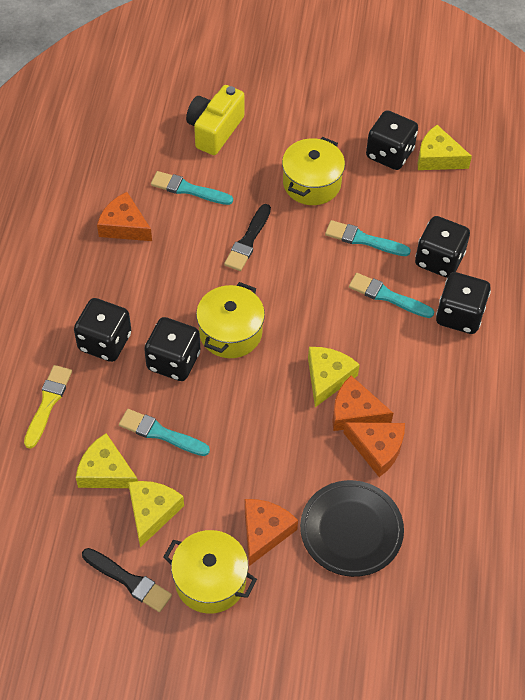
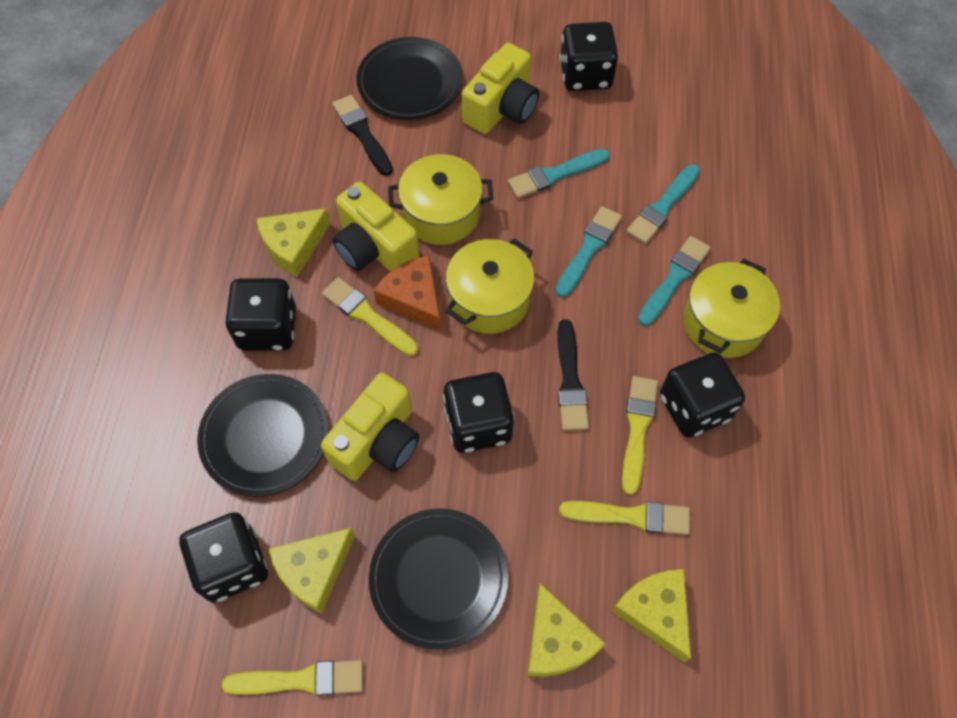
black plate: 1 -> 3
orange cheese: 4 -> 1
yellow brush: 1 -> 4
yellow camera: 1 -> 3

